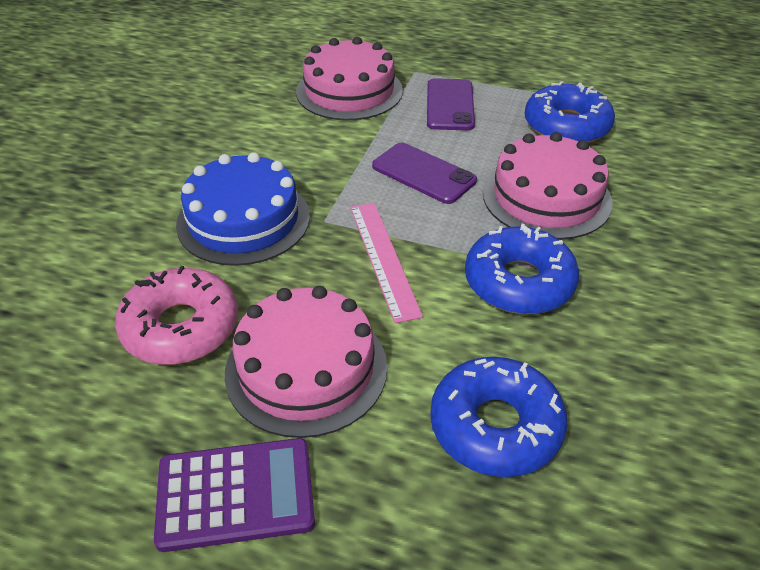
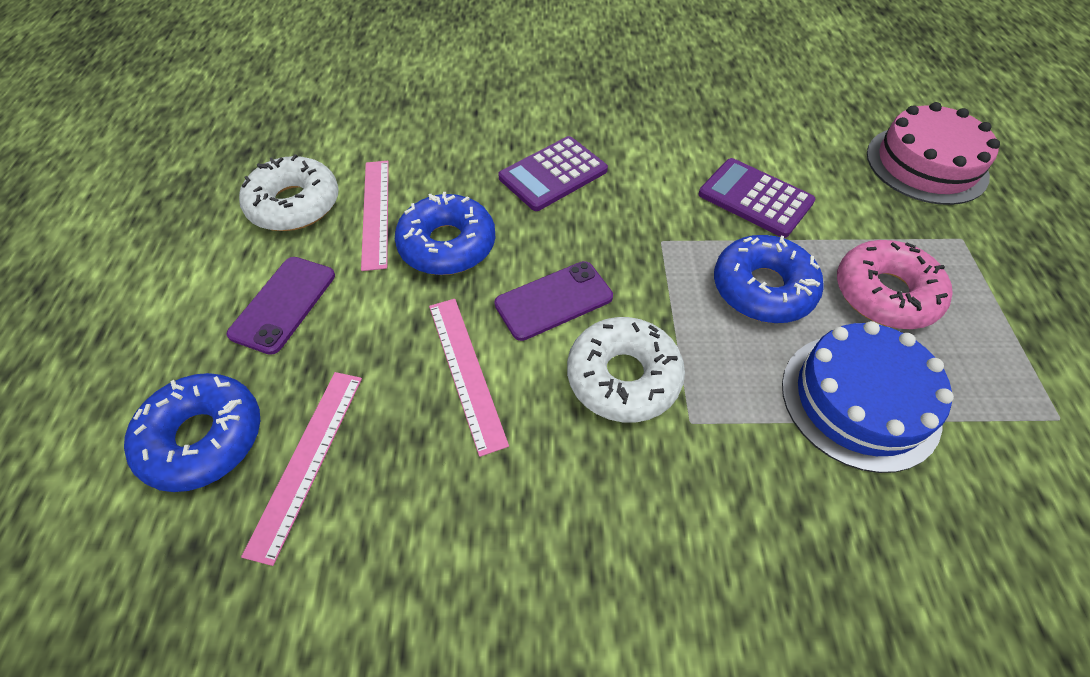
pink cake: 3 -> 1
pink ruler: 1 -> 3
purple calculator: 1 -> 2
white donut: 0 -> 2

